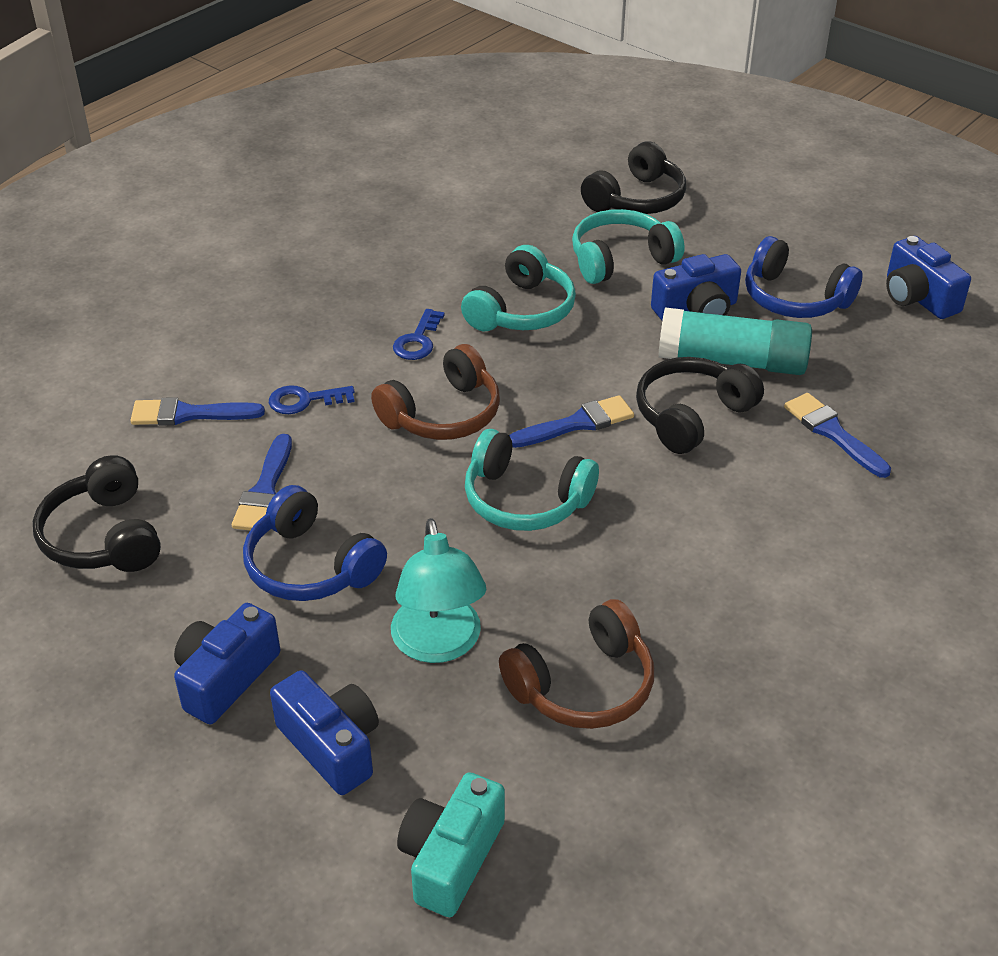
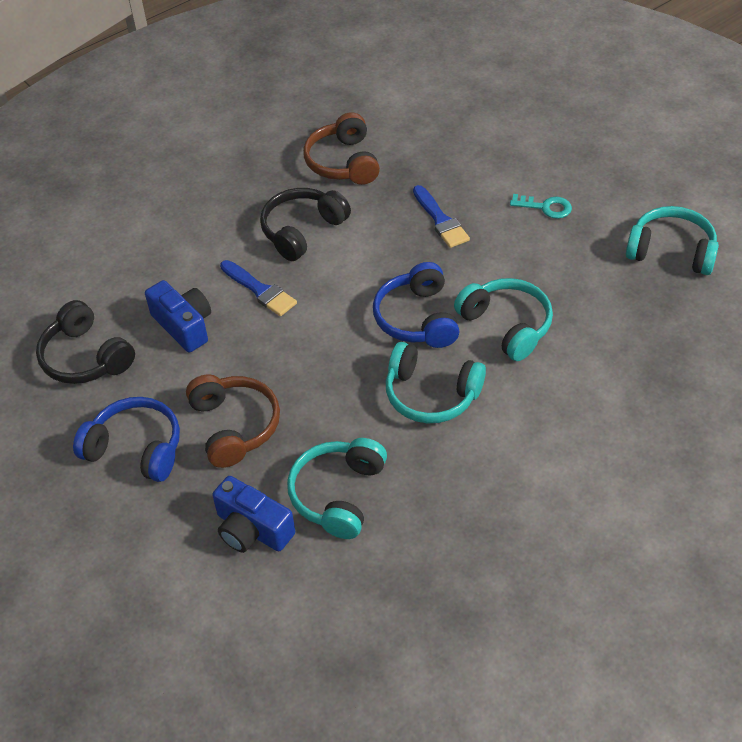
black headphones: 3 -> 2
blue brush: 4 -> 2
blue camera: 4 -> 2
blue key: 2 -> 0
turquoise camera: 1 -> 0
turquoise glue stick: 1 -> 0
turquoise headphones: 3 -> 4
turquoise key: 0 -> 1
turquoise lamp: 1 -> 0

